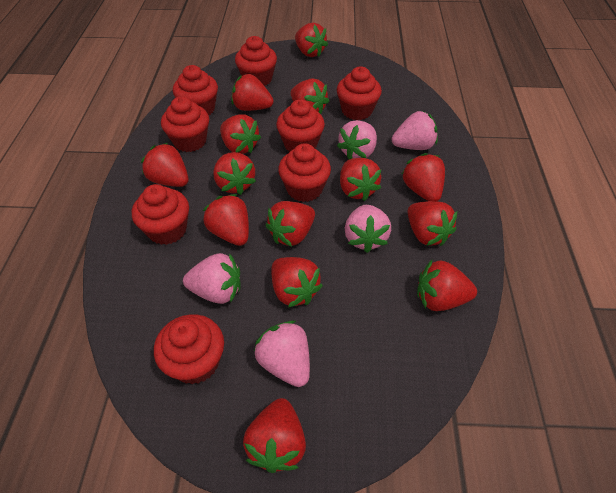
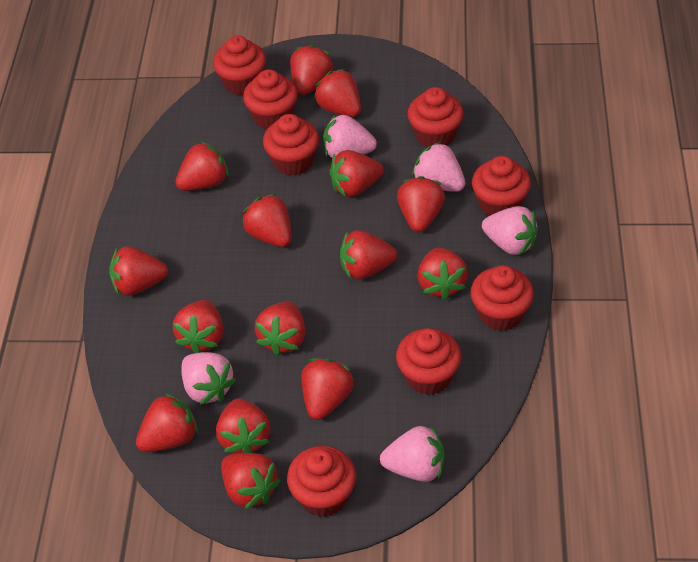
red strawberry: 14 -> 15

